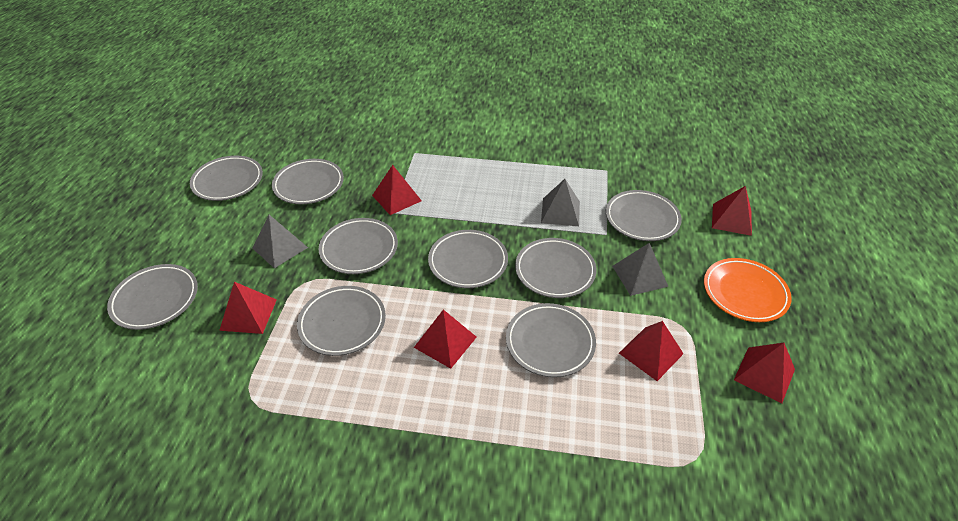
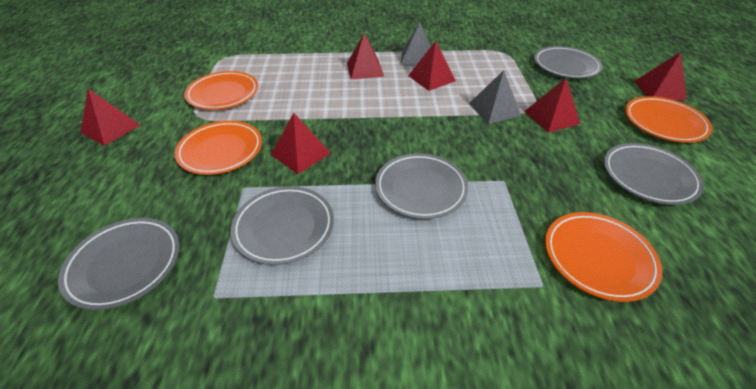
grey plate: 9 -> 5
grey pyramid: 3 -> 2
orange plate: 1 -> 4

